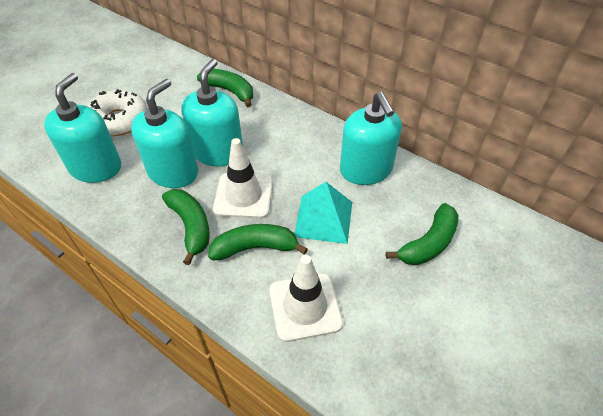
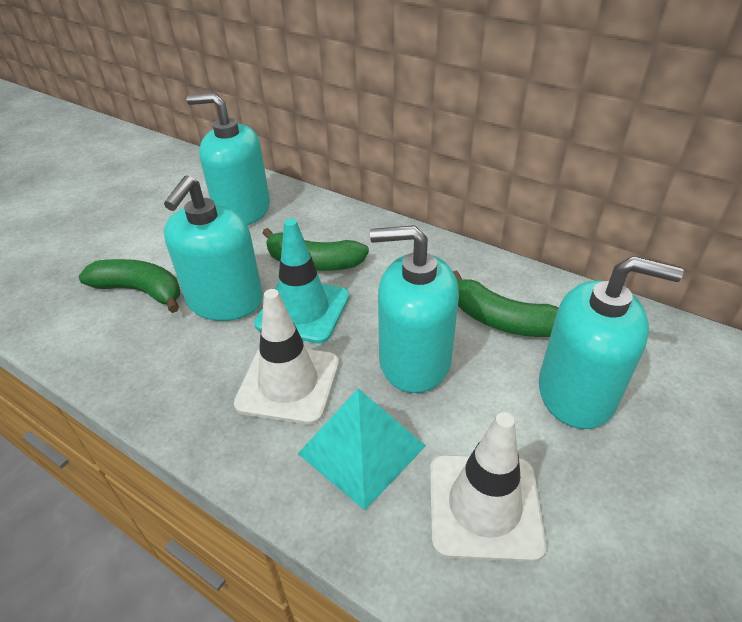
green banana: 4 -> 3
turquoise traffic cone: 0 -> 1
white donut: 1 -> 0

